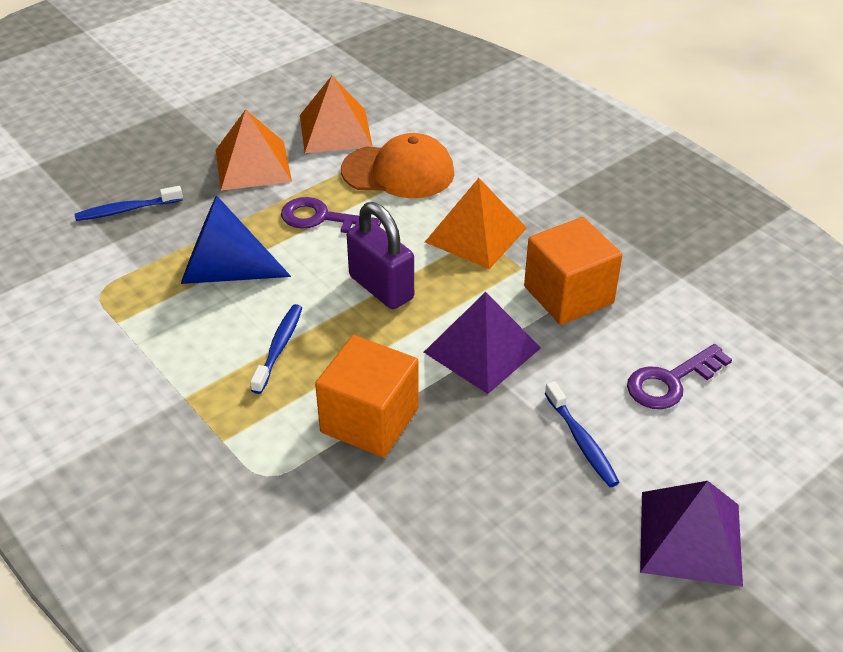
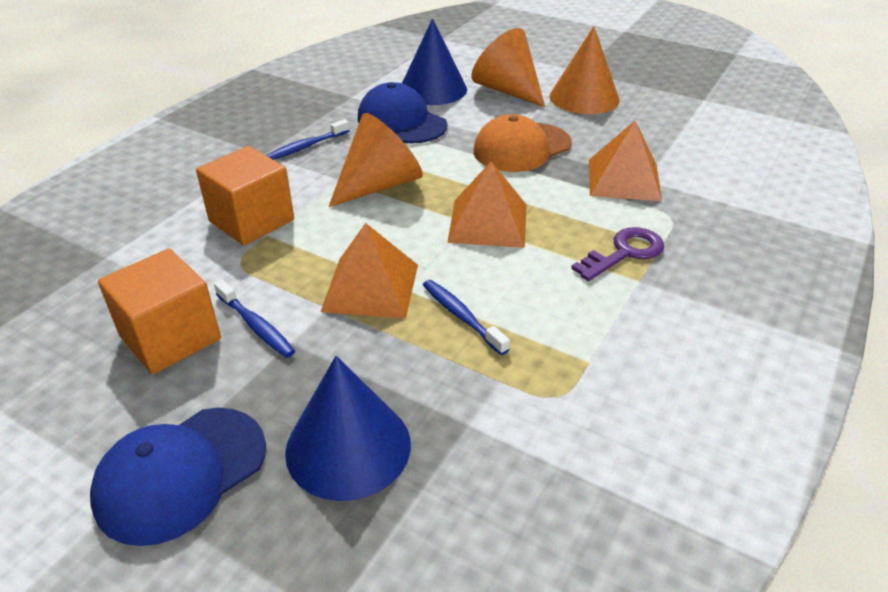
blue cap: 0 -> 2
blue cone: 1 -> 2
orange cone: 0 -> 3
purple key: 2 -> 1
purple padlock: 1 -> 0
purple pyramid: 2 -> 0

